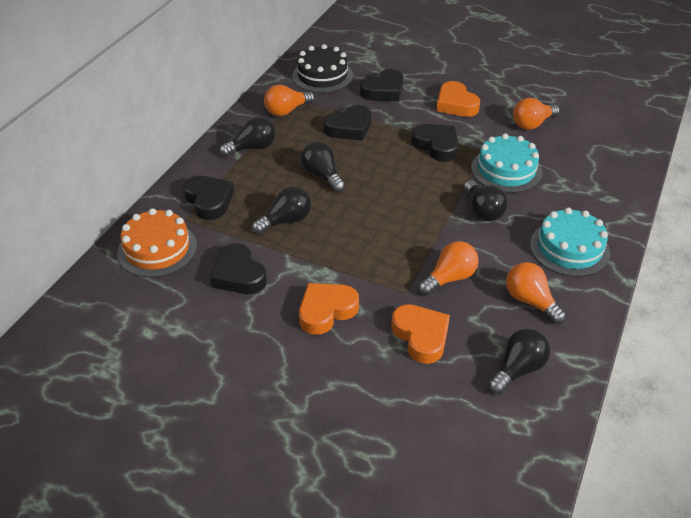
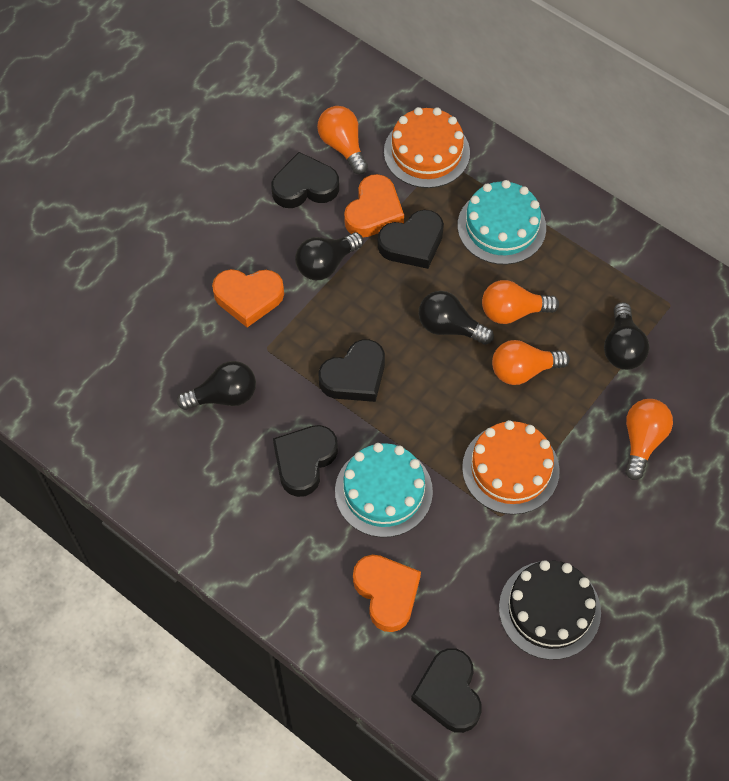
black light bulb: 5 -> 4
orange cake: 1 -> 2

